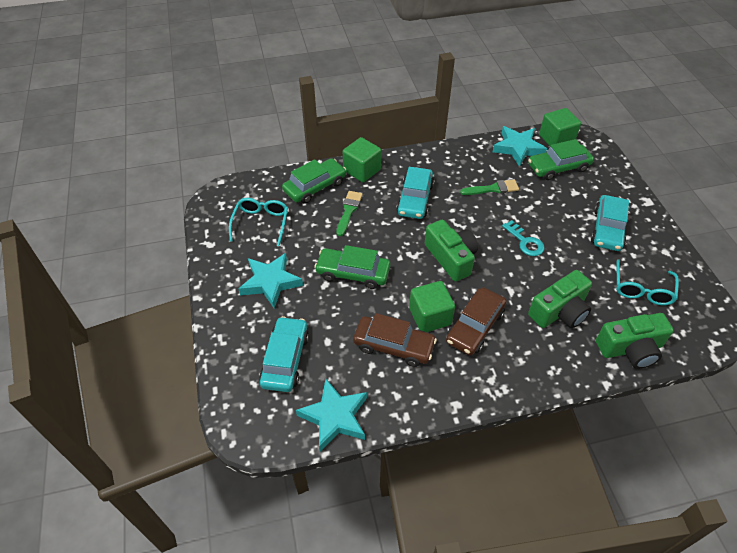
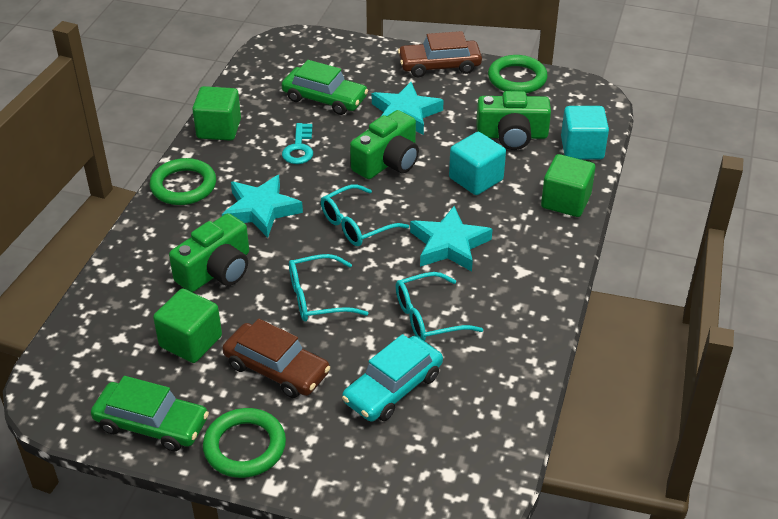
green brush: 2 -> 0
green car: 3 -> 2
green ring: 0 -> 3
turquoise car: 3 -> 1
turquoise cube: 0 -> 2
turquoise glasses: 2 -> 3

